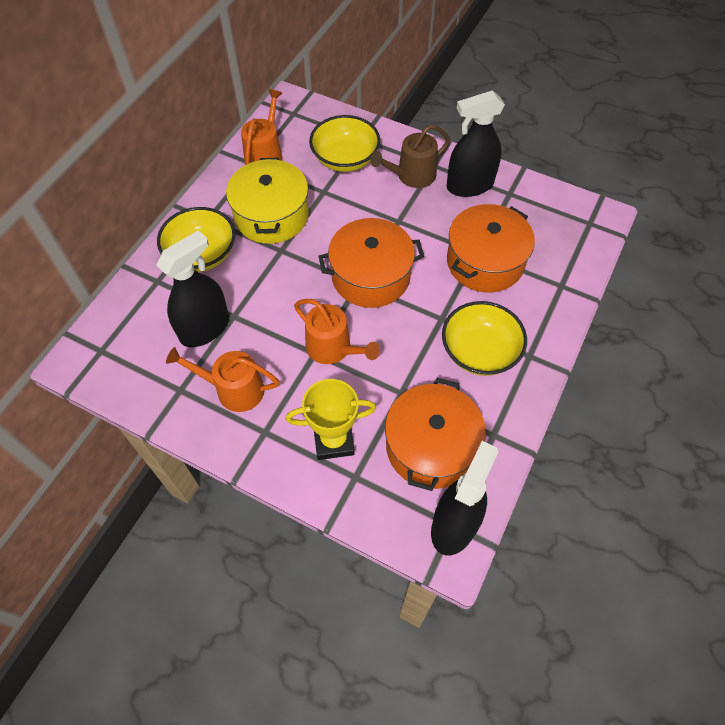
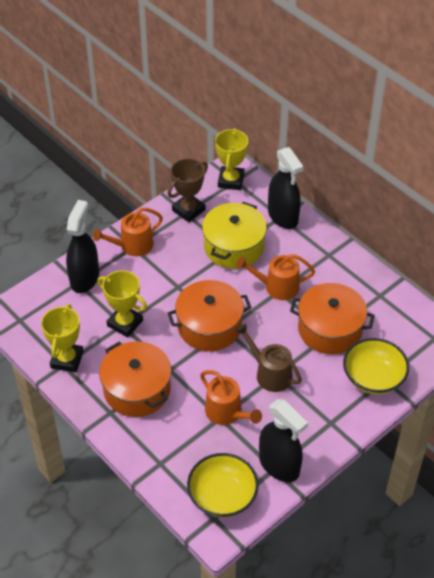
brown trophy: 0 -> 1
yellow bowl: 3 -> 2
yellow trophy: 1 -> 3

